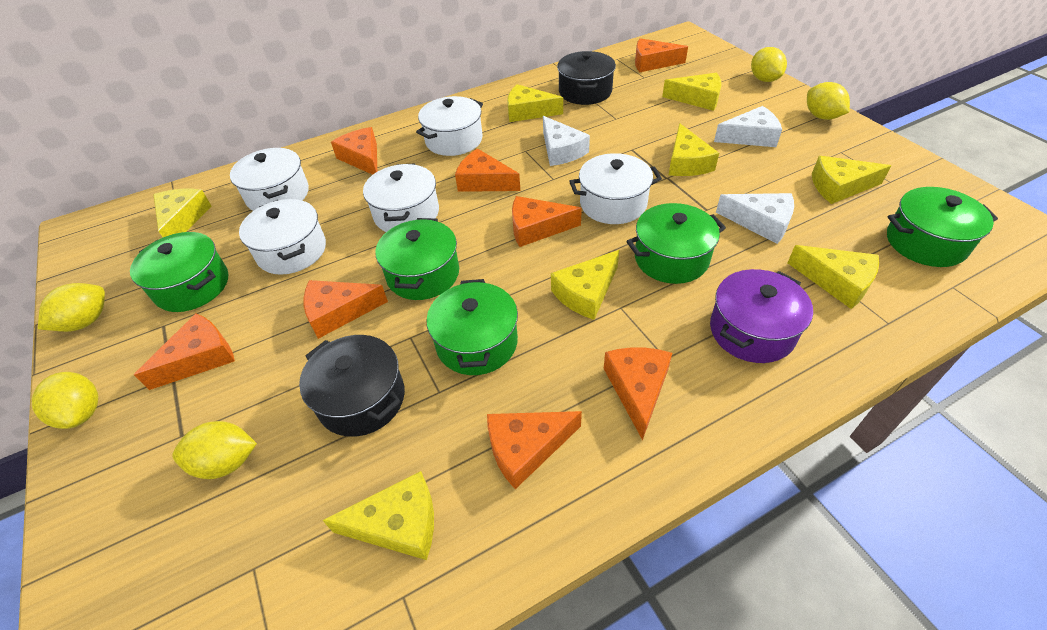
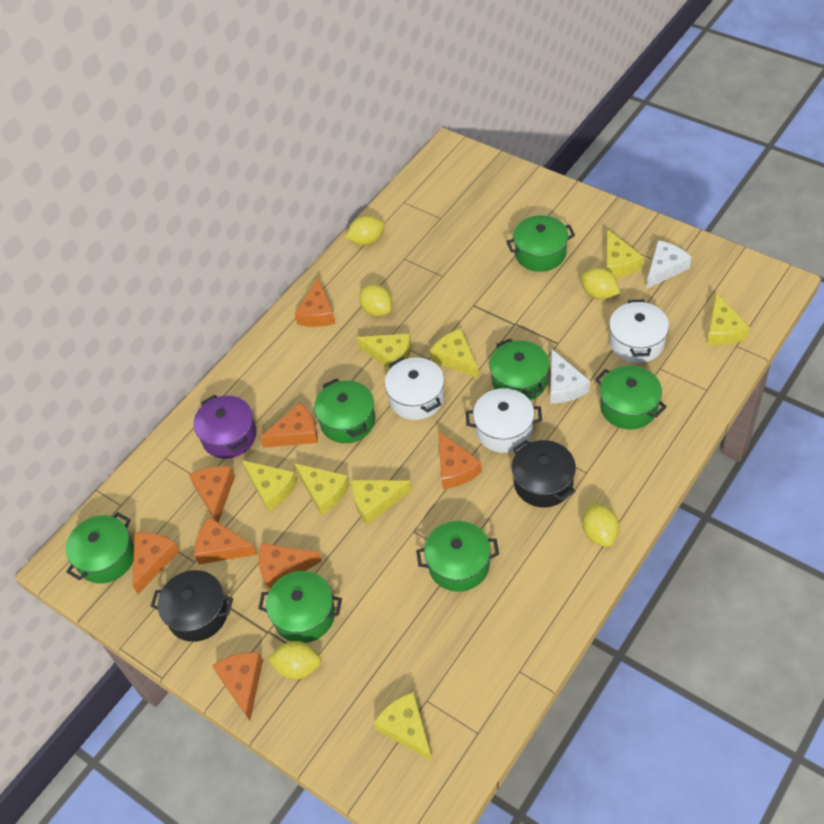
green pot: 5 -> 7
white cheese: 3 -> 2
white pot: 5 -> 3

